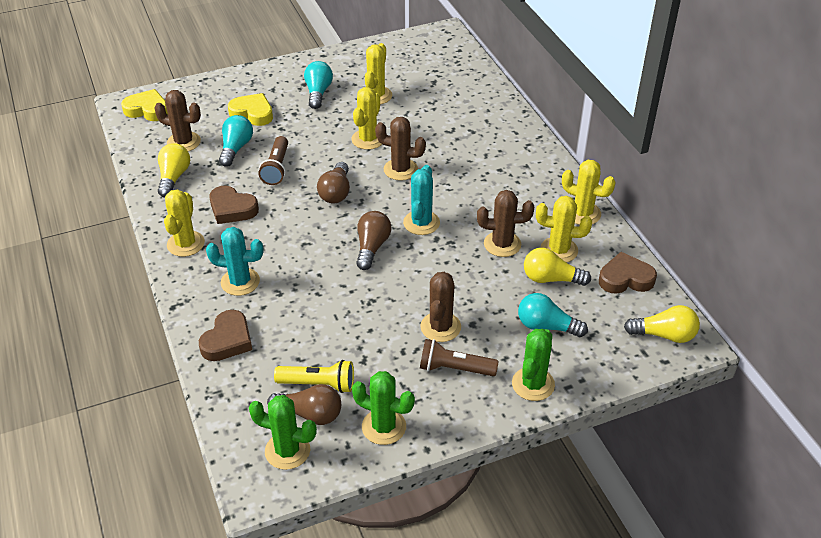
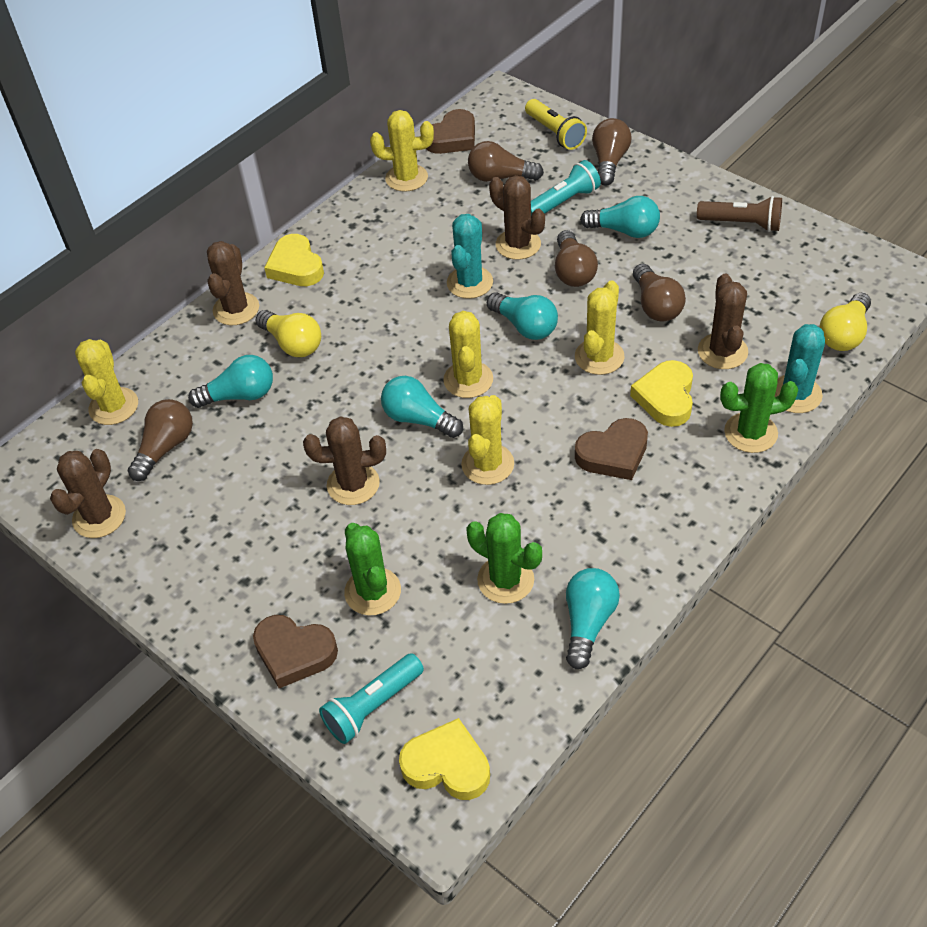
brown cactus: 4 -> 5
brown flashlight: 2 -> 1
brown light bulb: 3 -> 5
turquoise flashlight: 0 -> 2
turquoise light bulb: 3 -> 5
yellow heart: 2 -> 3
yellow light bulb: 3 -> 2

